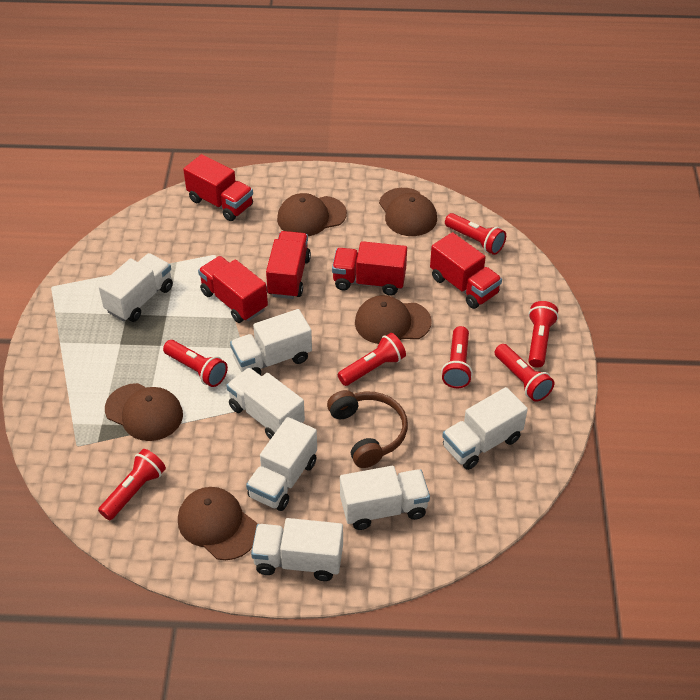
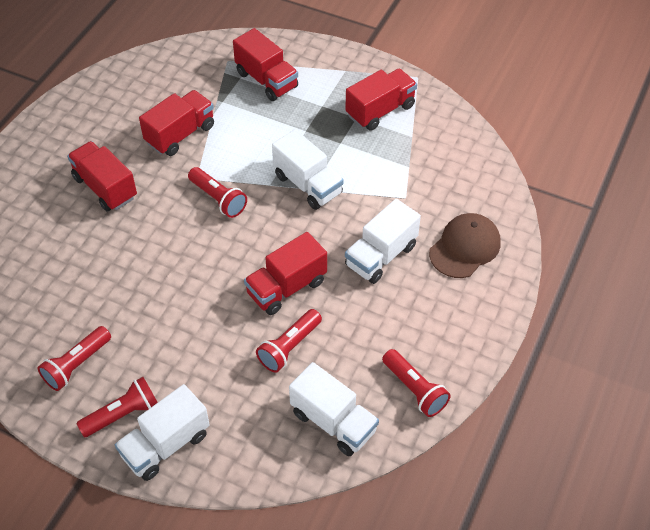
brown cap: 5 -> 1
brown headphones: 1 -> 0
red flashlight: 7 -> 5
white truck: 7 -> 4

